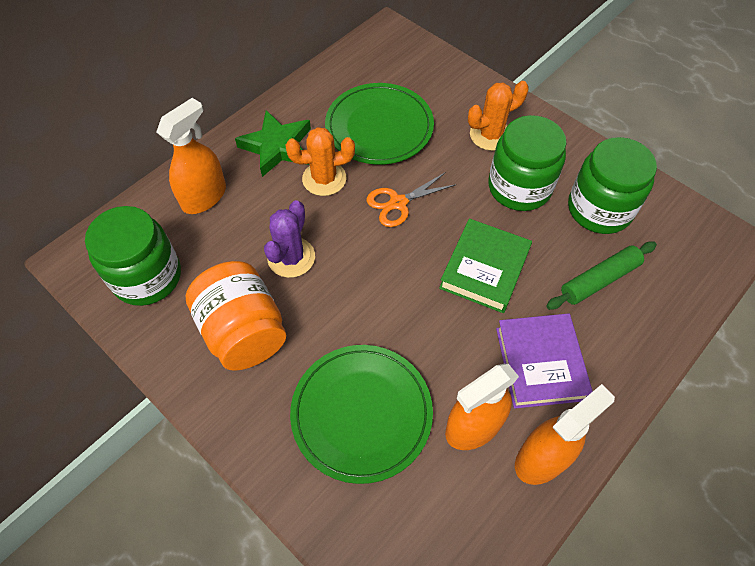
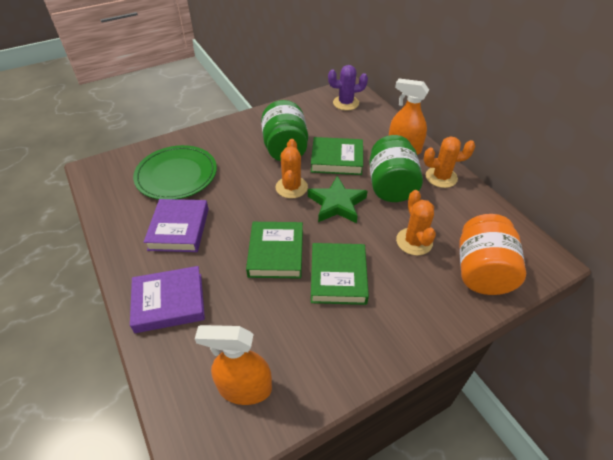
green book: 1 -> 3
green jar: 3 -> 2
green plate: 2 -> 1
green rolling pin: 1 -> 0
orange cactus: 2 -> 3
orange scissors: 1 -> 0
orange spray bottle: 3 -> 2
purple book: 1 -> 2

